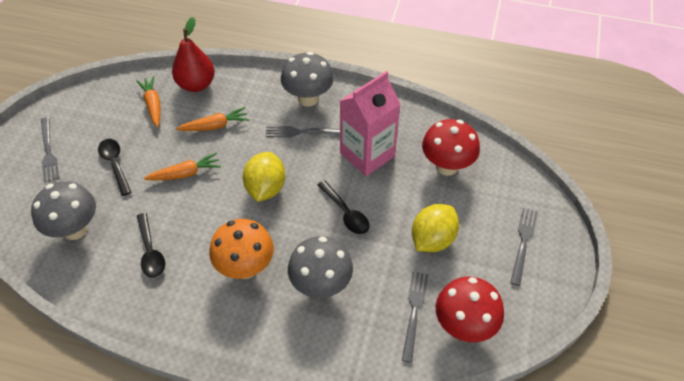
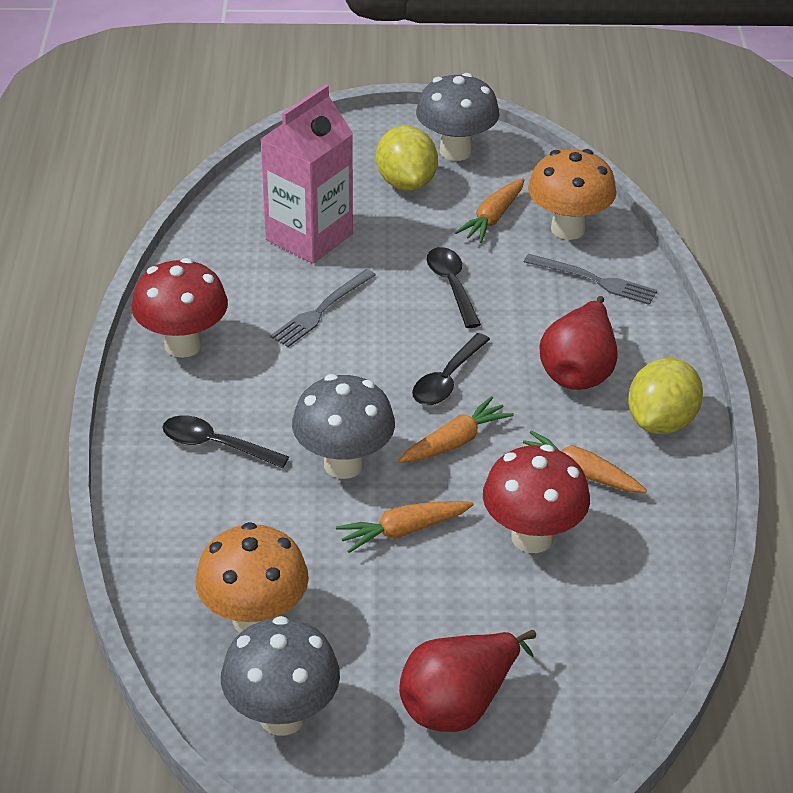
grey fork: 4 -> 2
orange carrot: 3 -> 4
orange mushroom: 1 -> 2
red pear: 1 -> 2

